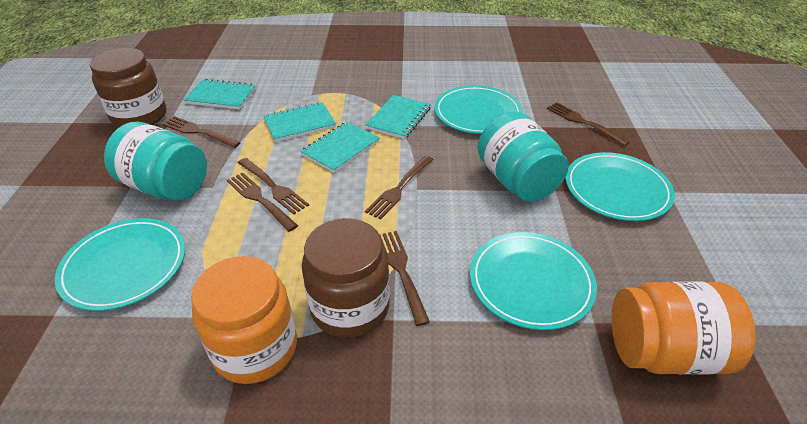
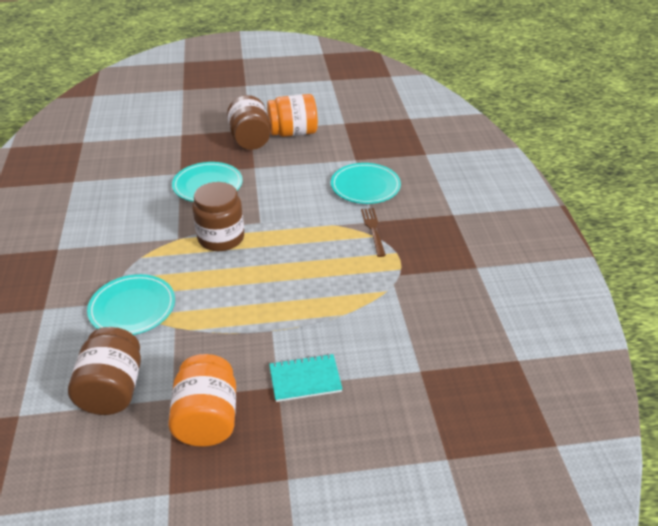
brown fork: 6 -> 1
brown jar: 2 -> 3
turquoise jar: 2 -> 0
turquoise notebook: 4 -> 1
turquoise plate: 4 -> 3

